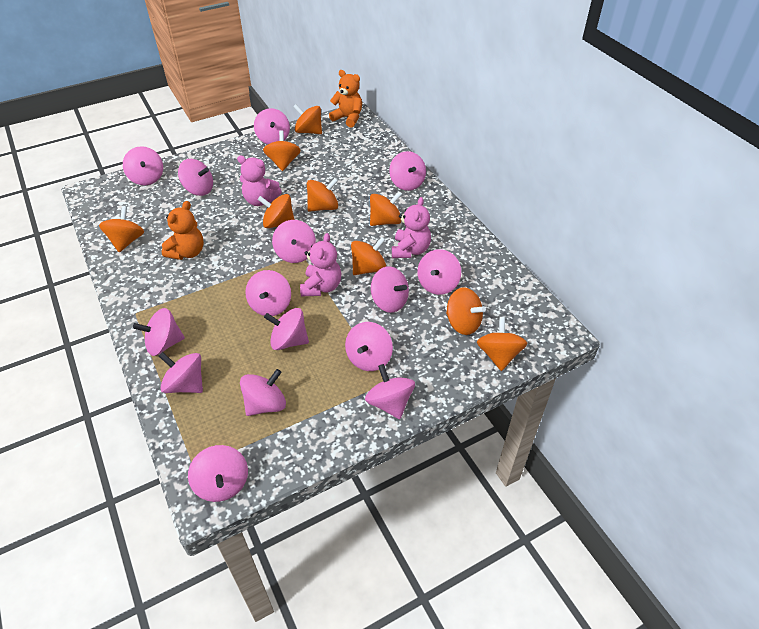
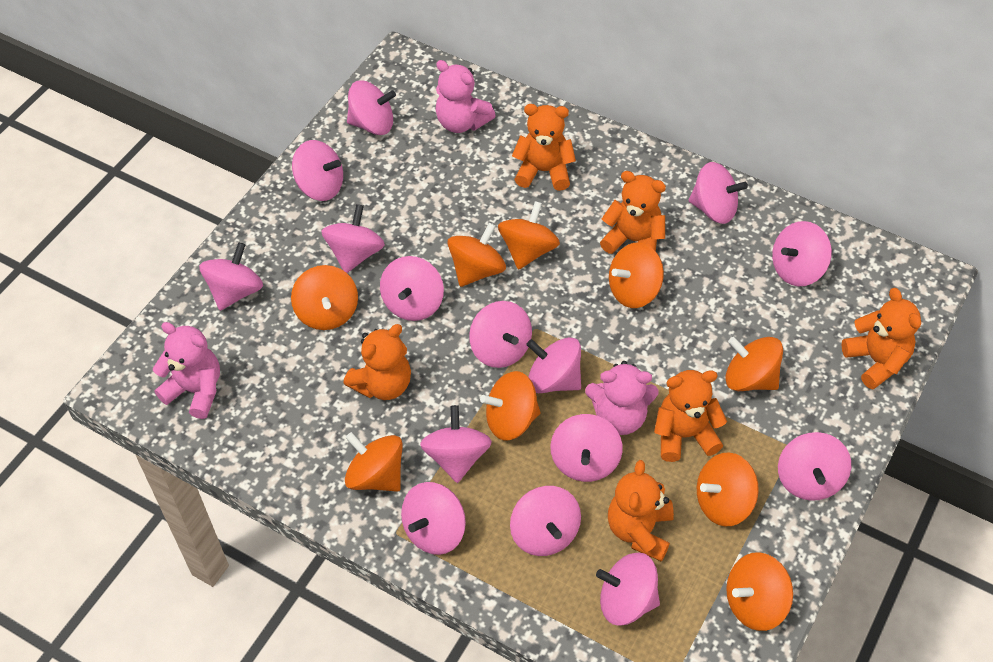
orange teddy bear: 2 -> 6

